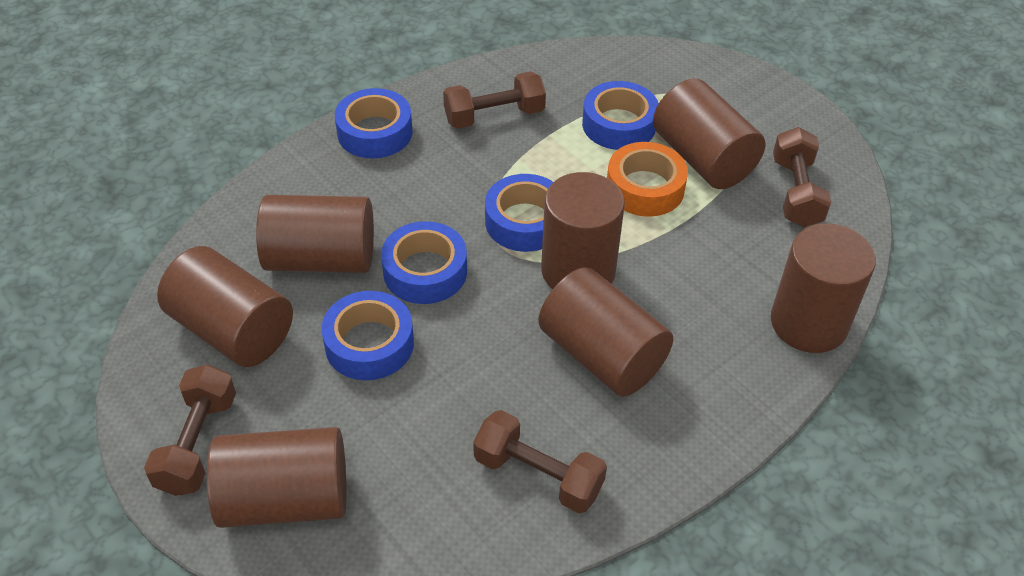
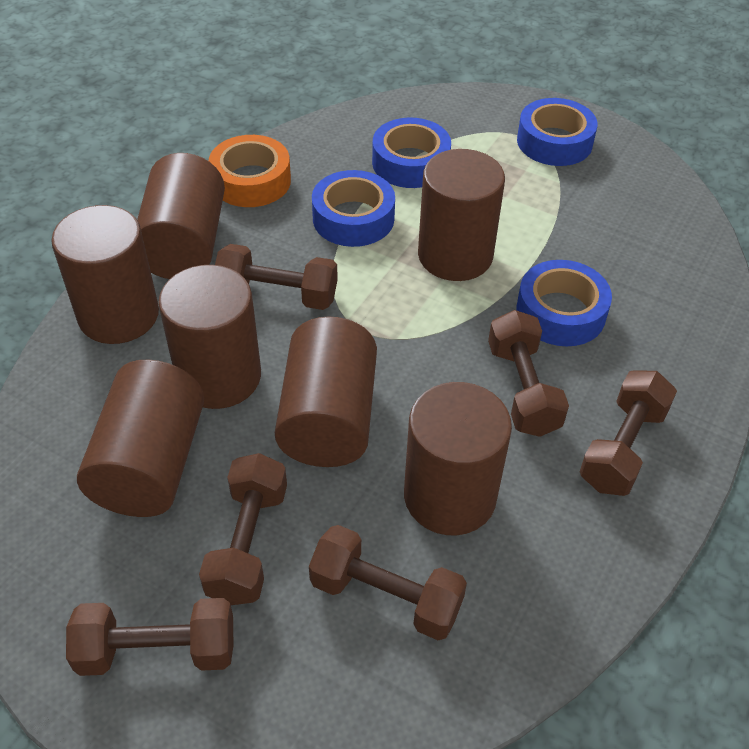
blue tape: 5 -> 4
brown dumbbell: 4 -> 6

